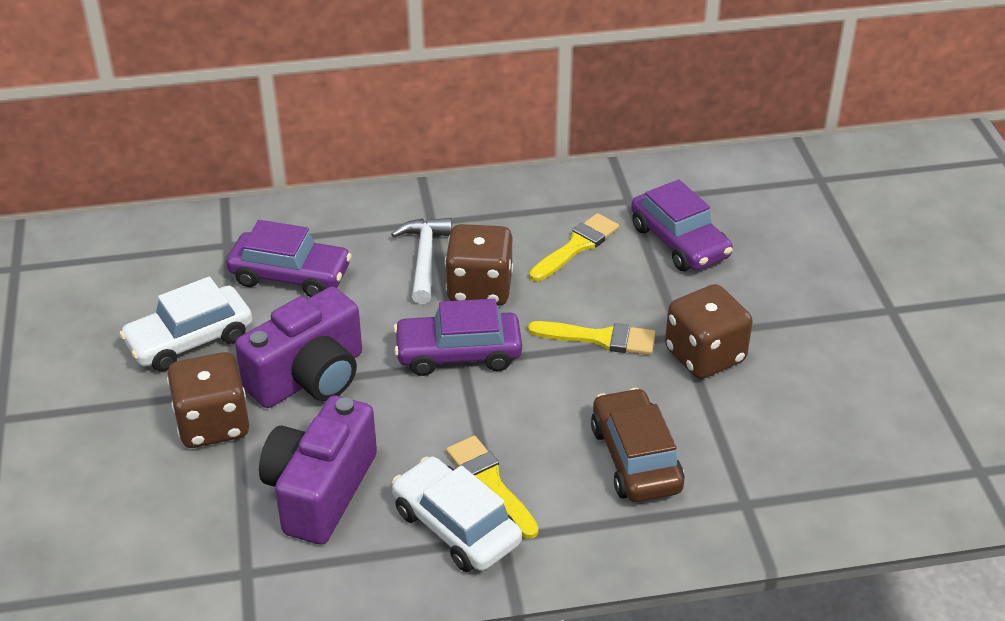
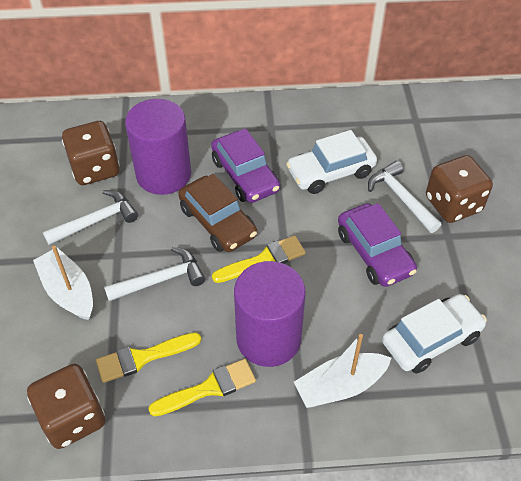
purple camera: 2 -> 0
purple car: 3 -> 2
purple cylinder: 0 -> 2
white boat: 0 -> 2
white hammer: 1 -> 3

